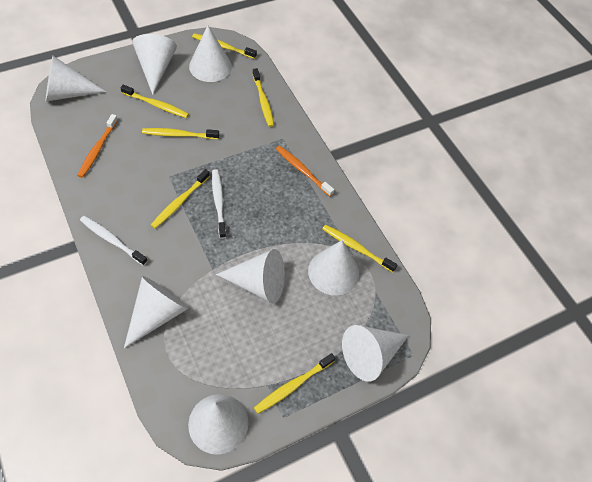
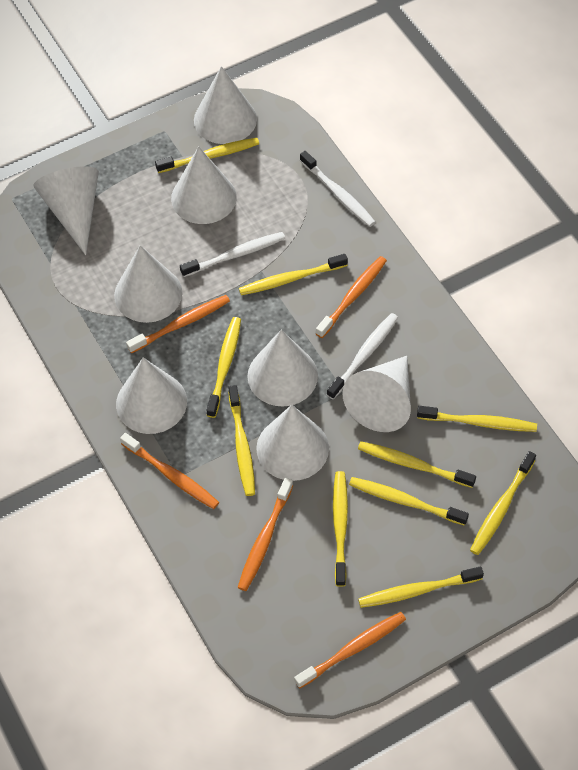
orange toothbrush: 2 -> 5
white toothbrush: 2 -> 3
yellow toothbrush: 7 -> 10

